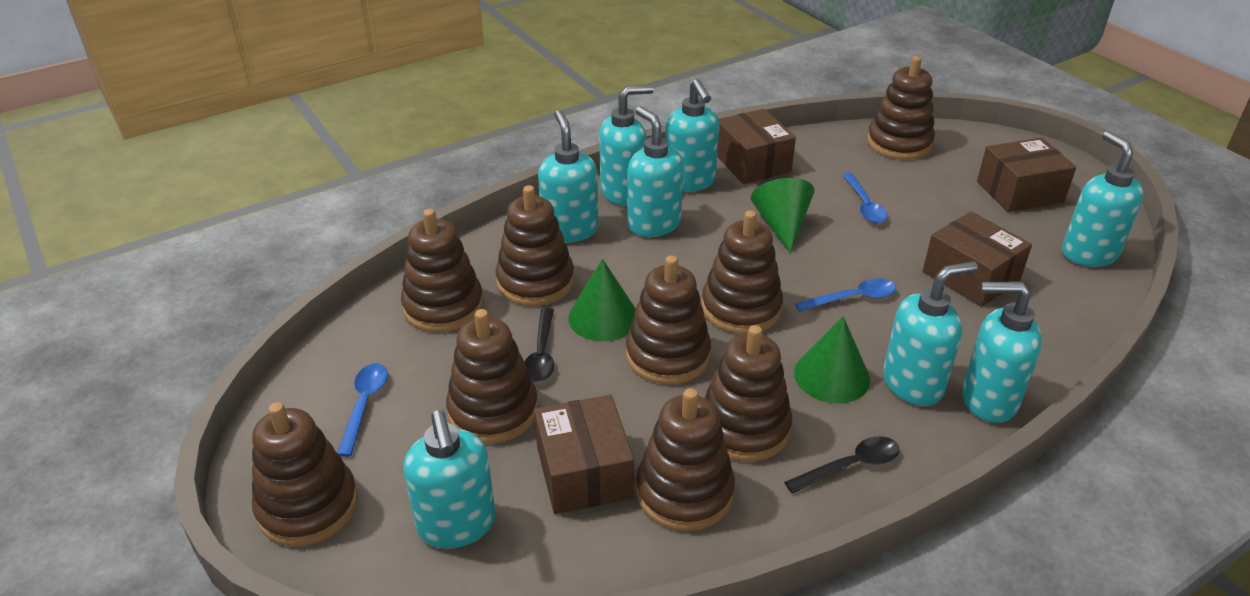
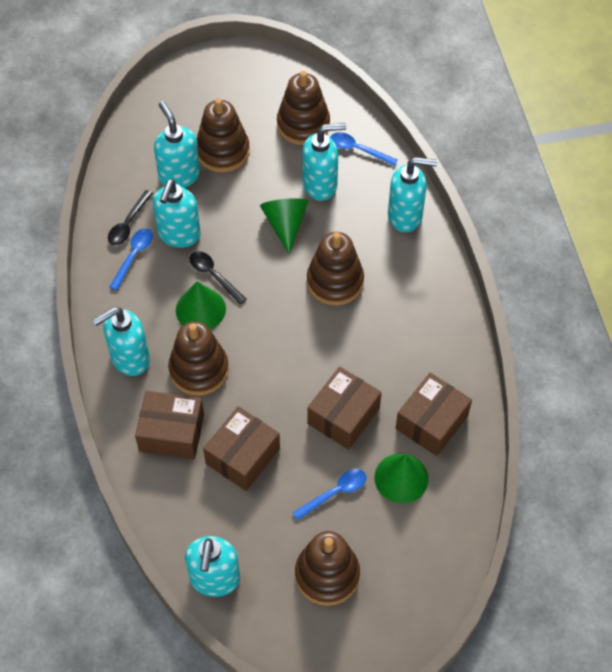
brown stacking toy: 9 -> 5
turquoise soap dispenser: 8 -> 6

